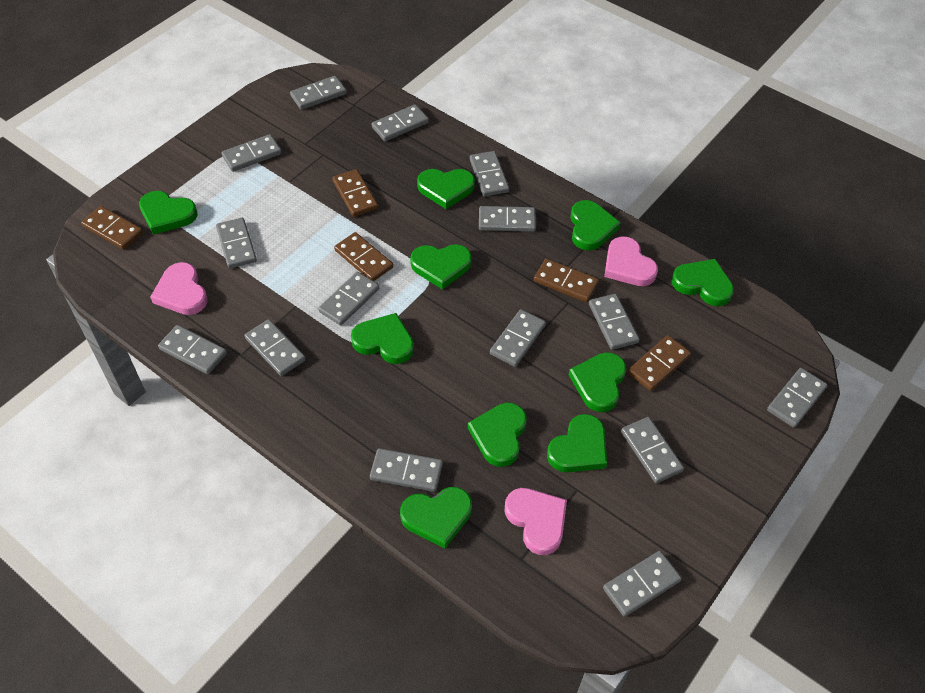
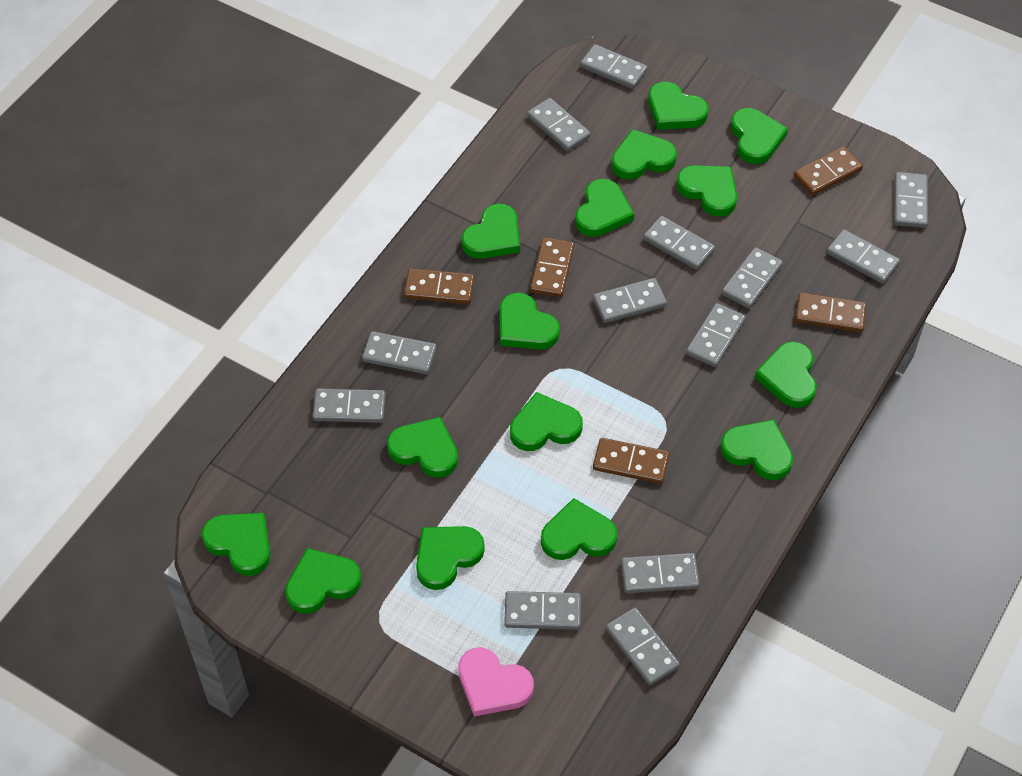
green heart: 10 -> 15
grey domino: 15 -> 13
pink heart: 3 -> 1

